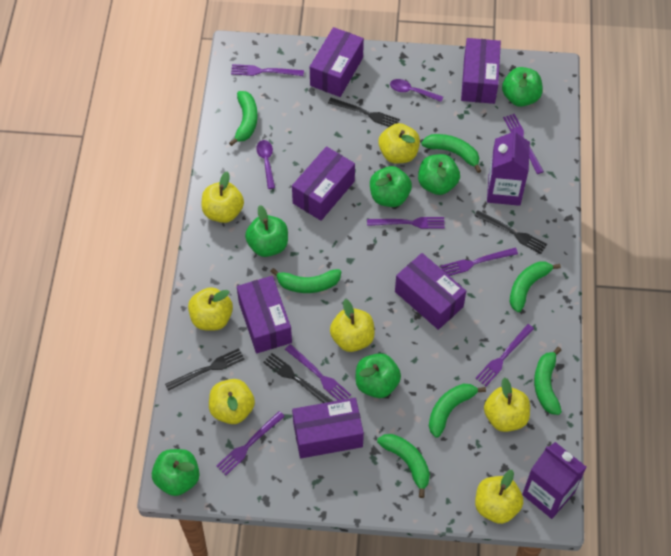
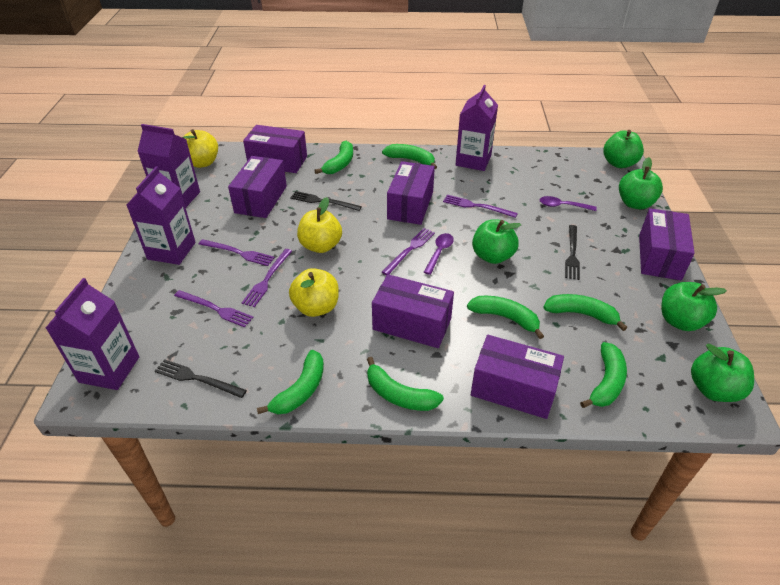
black fork: 4 -> 3
green apple: 6 -> 5
purple carton: 2 -> 4
purple fork: 7 -> 5
yellow apple: 7 -> 3

